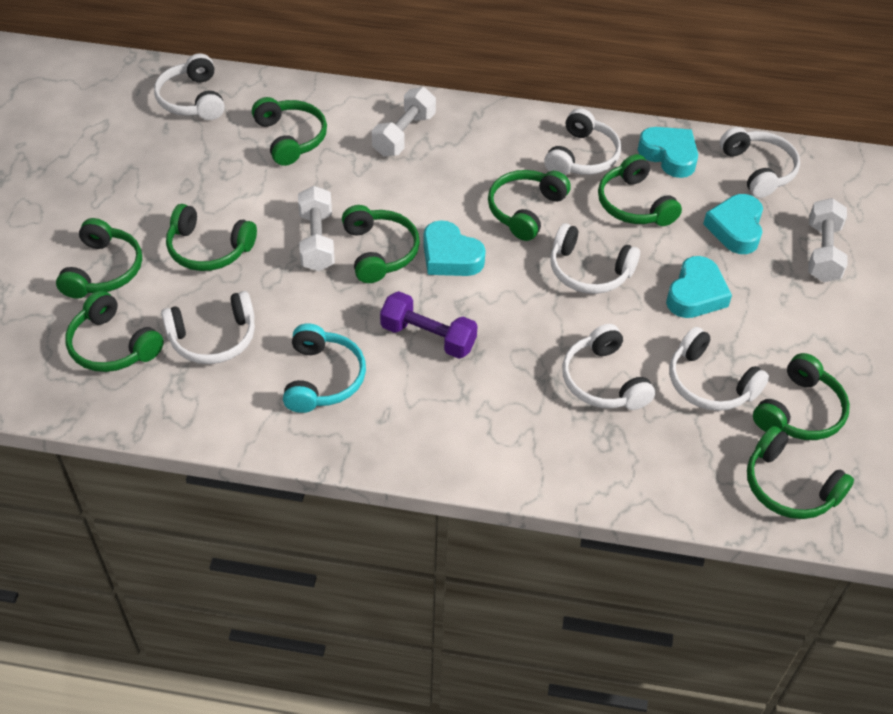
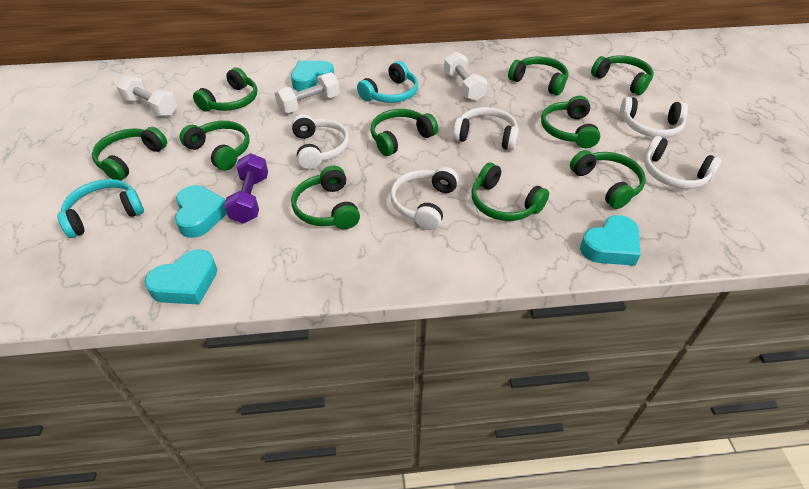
green headphones: 9 -> 10
turquoise headphones: 1 -> 2
white headphones: 7 -> 5

